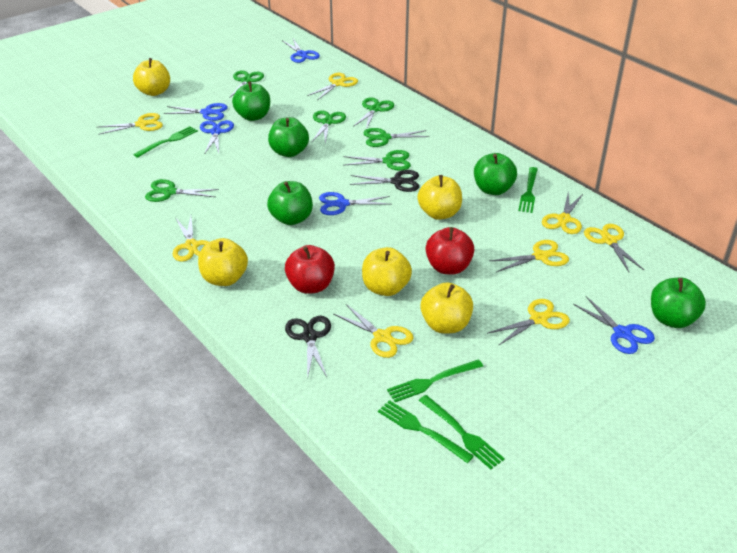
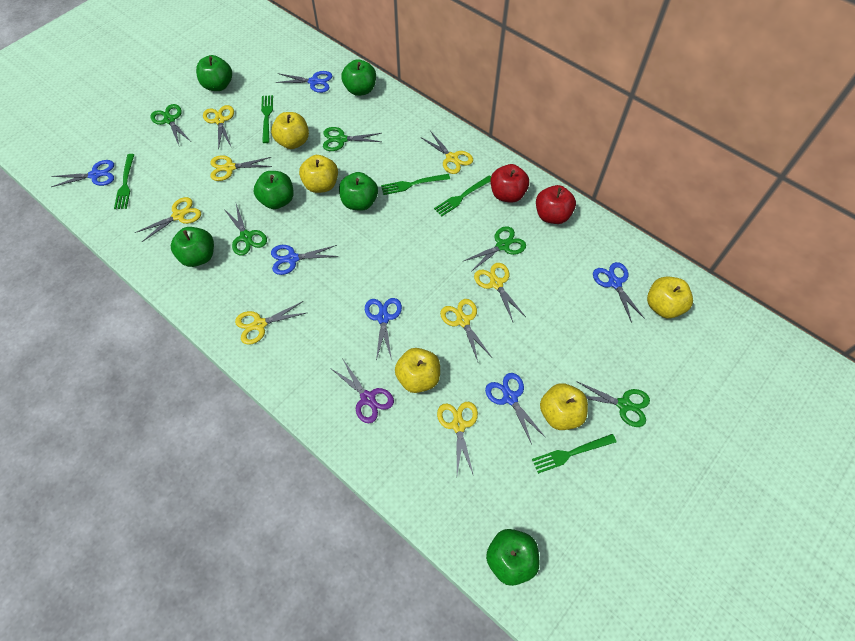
black scissors: 2 -> 0
blue scissors: 5 -> 6
green apple: 5 -> 6
green scissors: 6 -> 5
purple scissors: 0 -> 1

